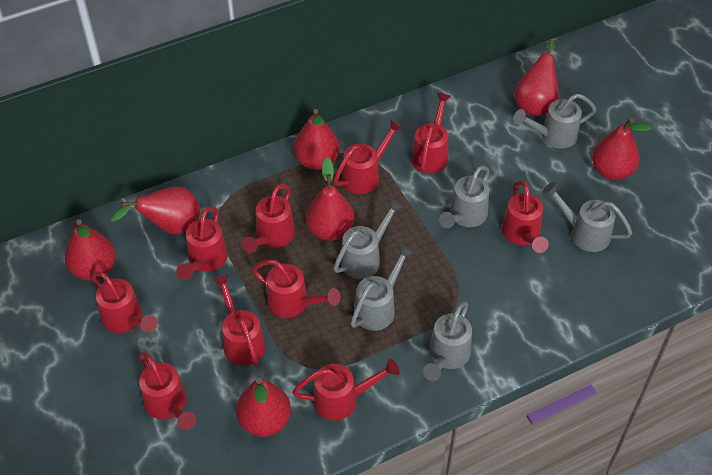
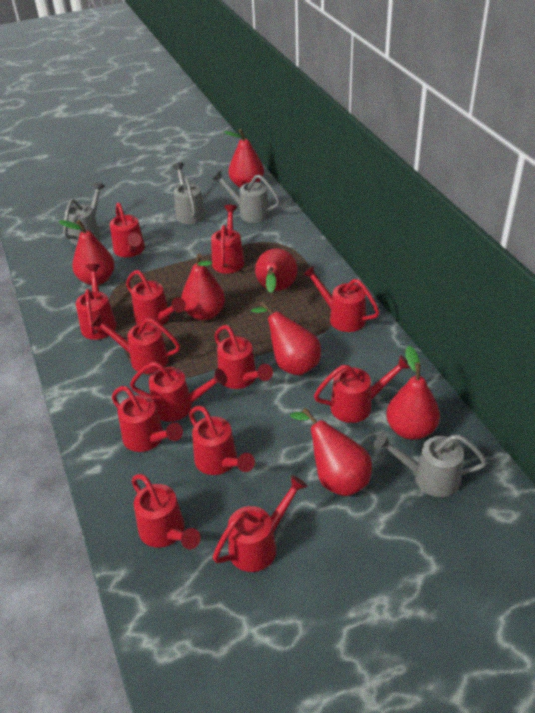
grey watering can: 6 -> 4
red watering can: 10 -> 13

